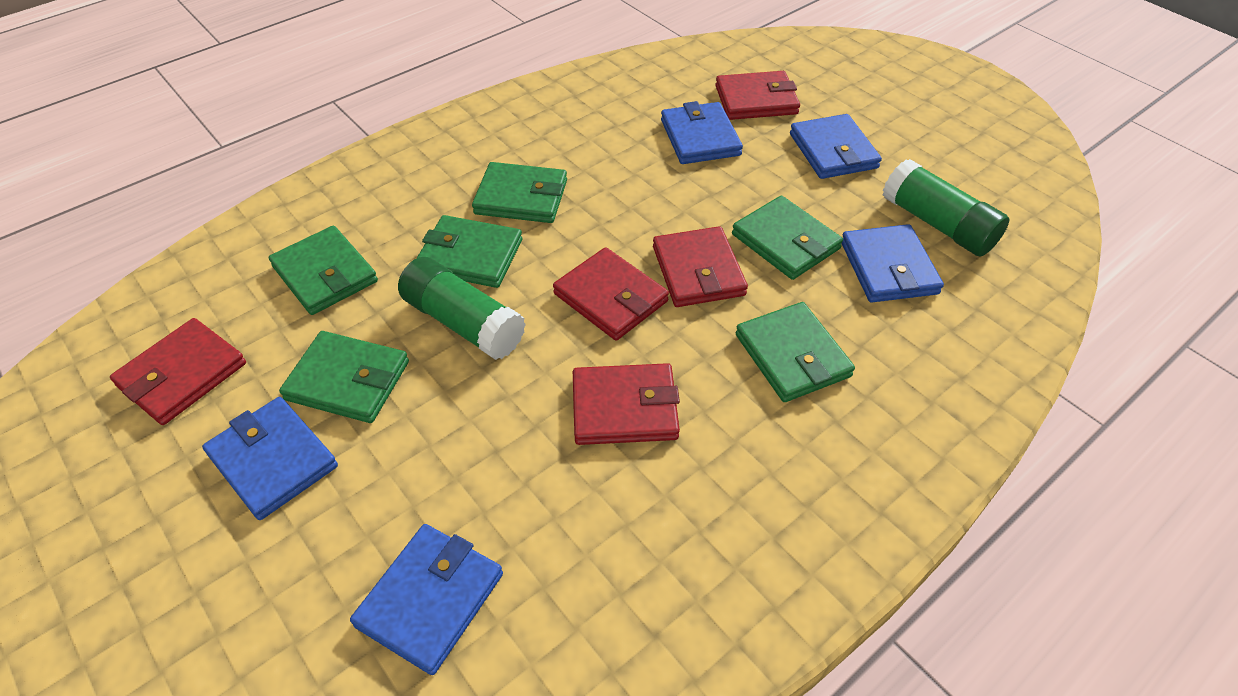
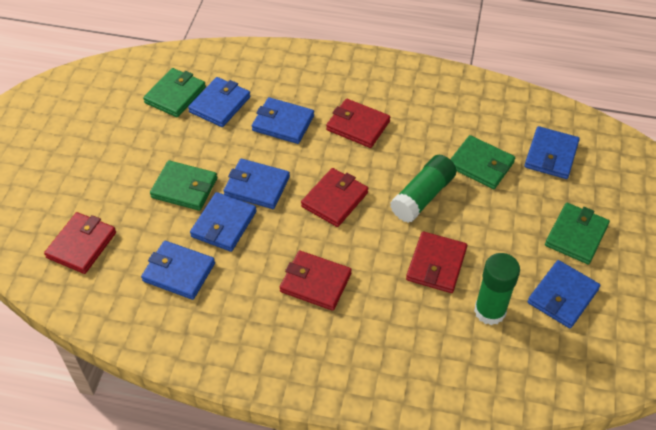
blue wallet: 5 -> 7
green wallet: 6 -> 4

